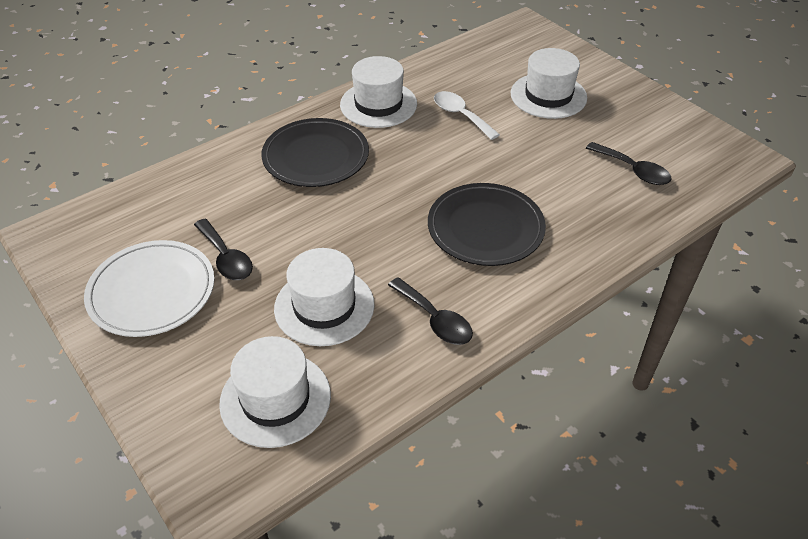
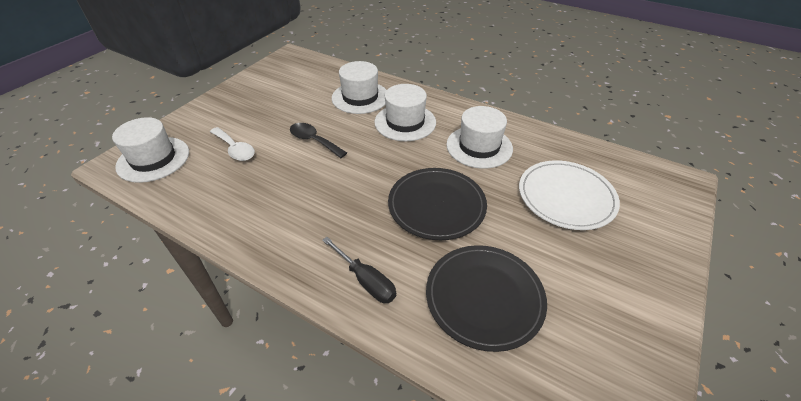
black screwdriver: 0 -> 1
black spoon: 3 -> 1

